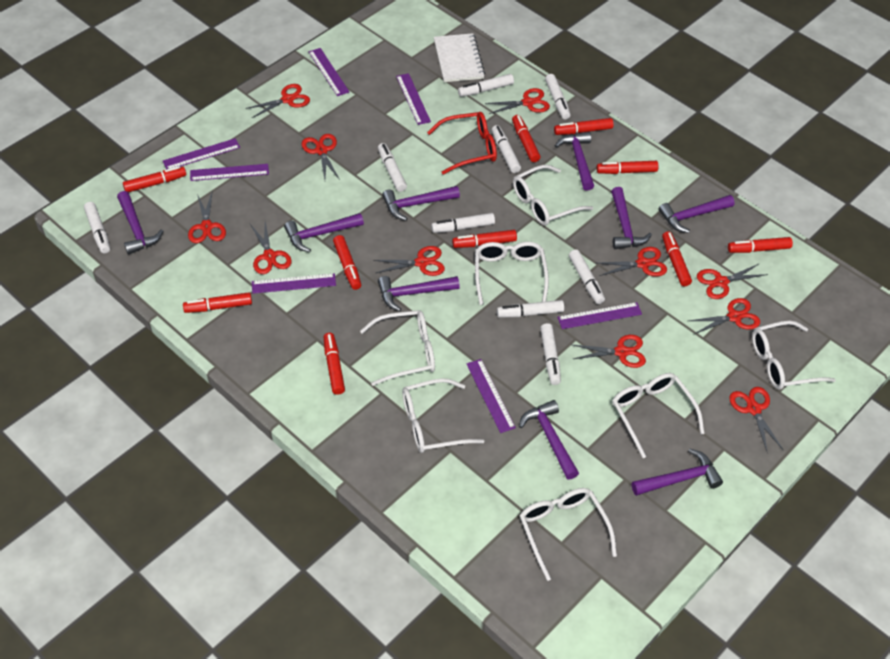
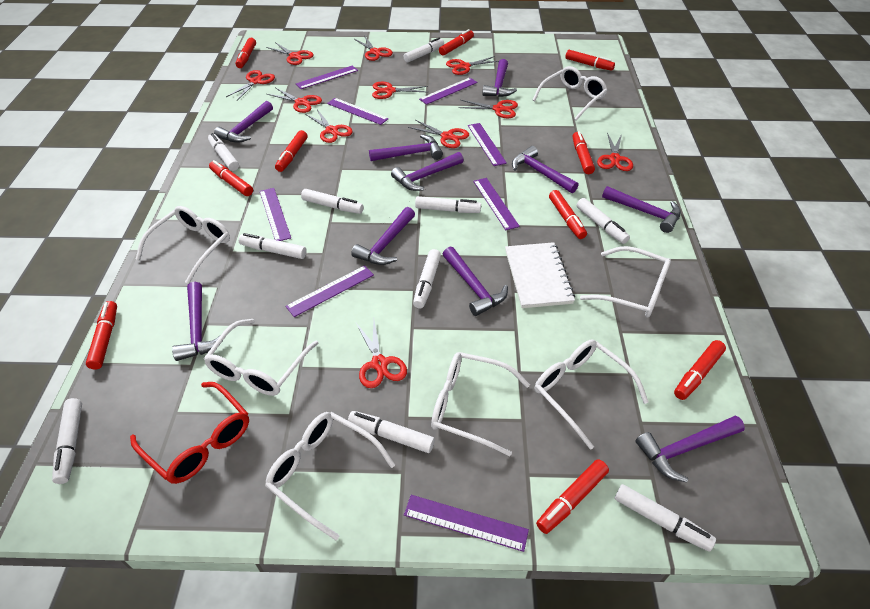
purple hammer: 9 -> 10
purple ruler: 7 -> 8
white marker: 9 -> 10

